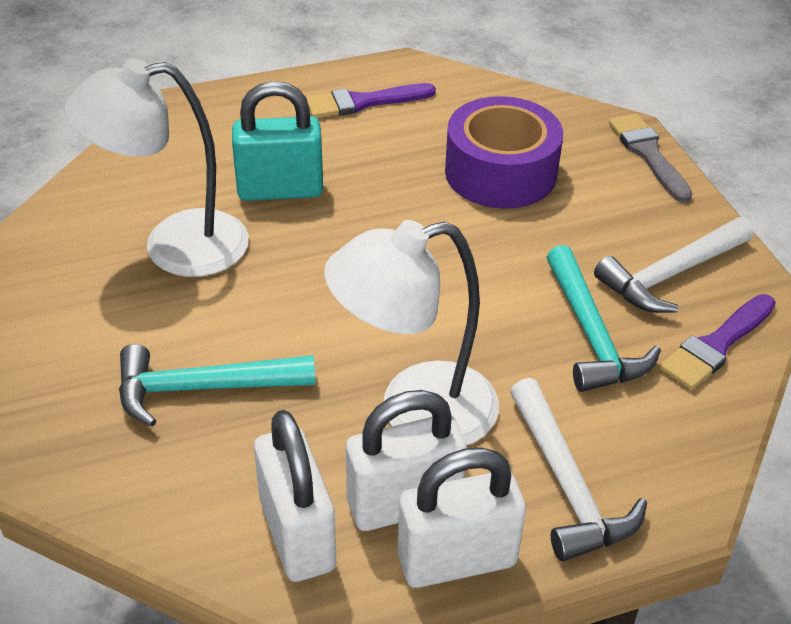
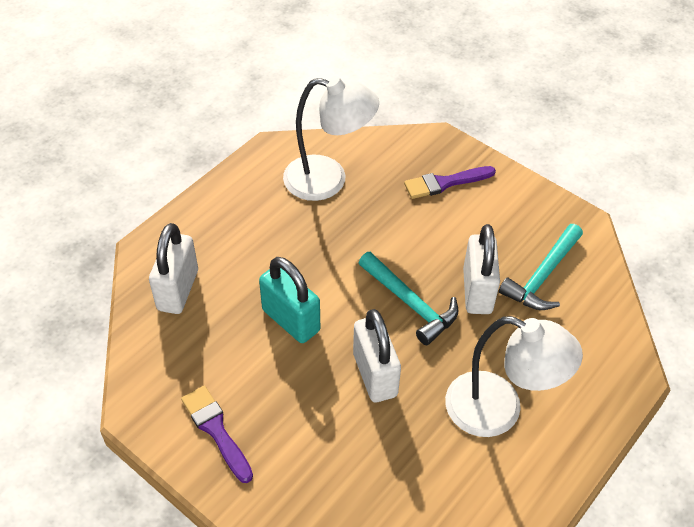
grey brush: 1 -> 0
purple tape: 1 -> 0
white hammer: 2 -> 0

